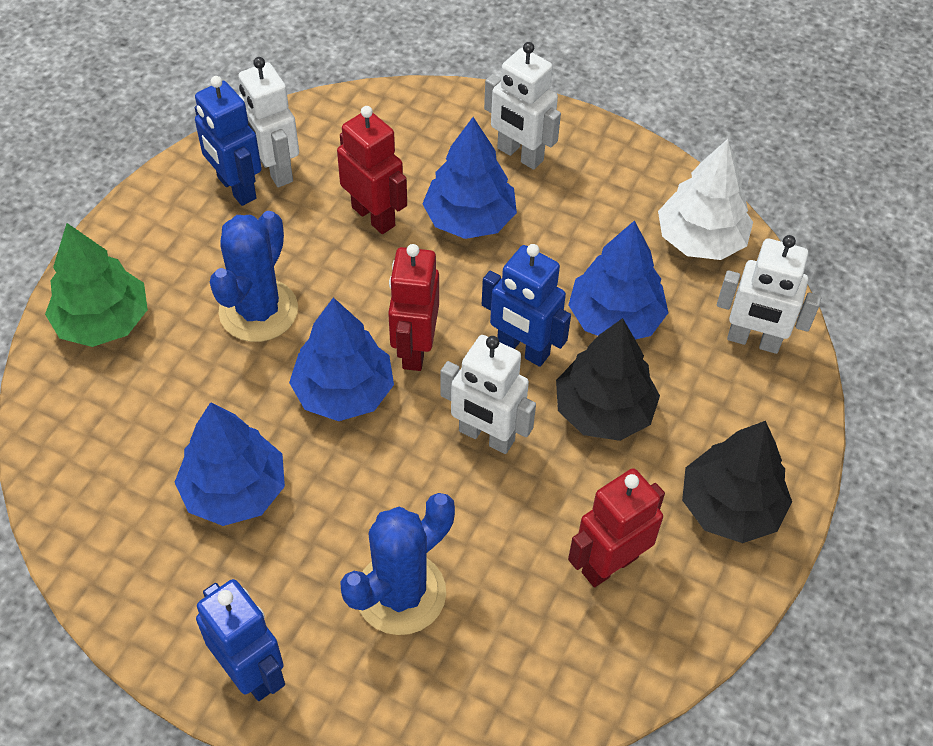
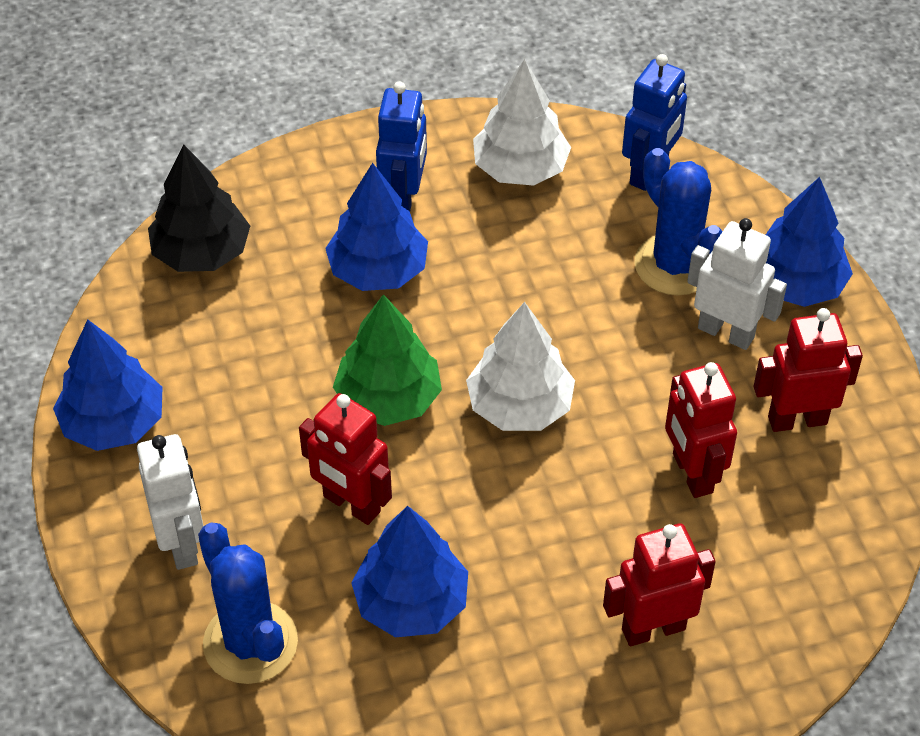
black tree: 2 -> 1
blue robot: 3 -> 2
red robot: 3 -> 4
white robot: 4 -> 2
white tree: 1 -> 2

